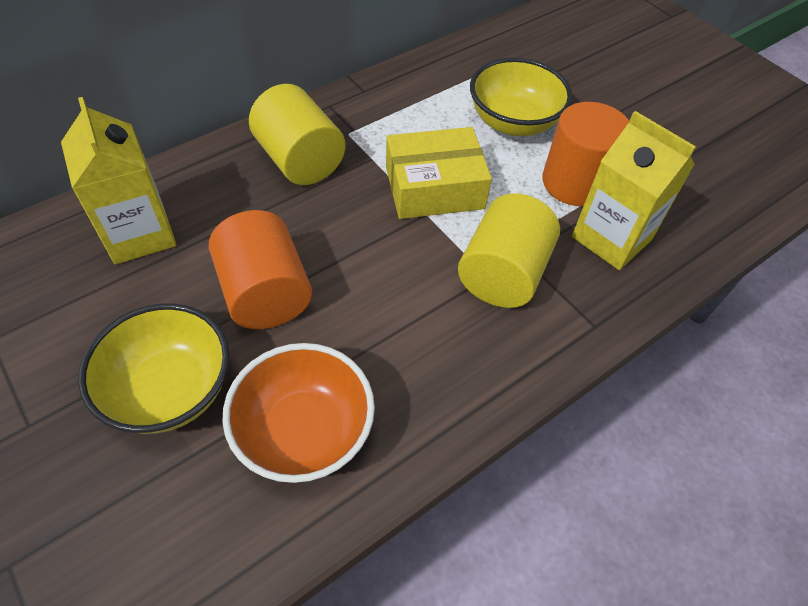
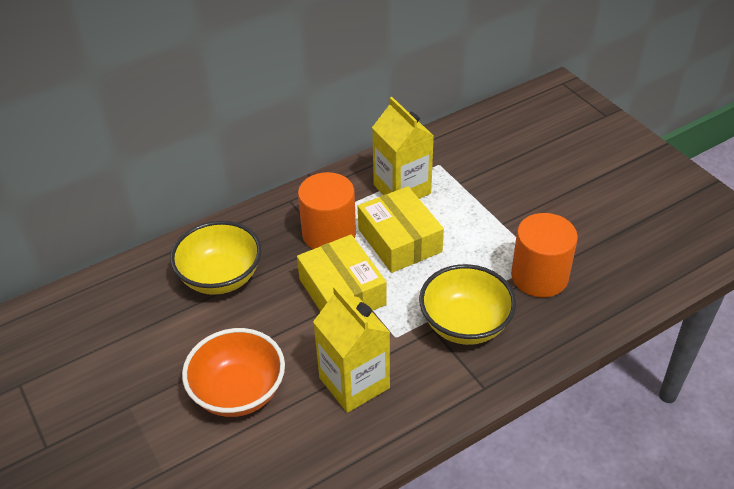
yellow box: 1 -> 2
yellow cylinder: 2 -> 0

